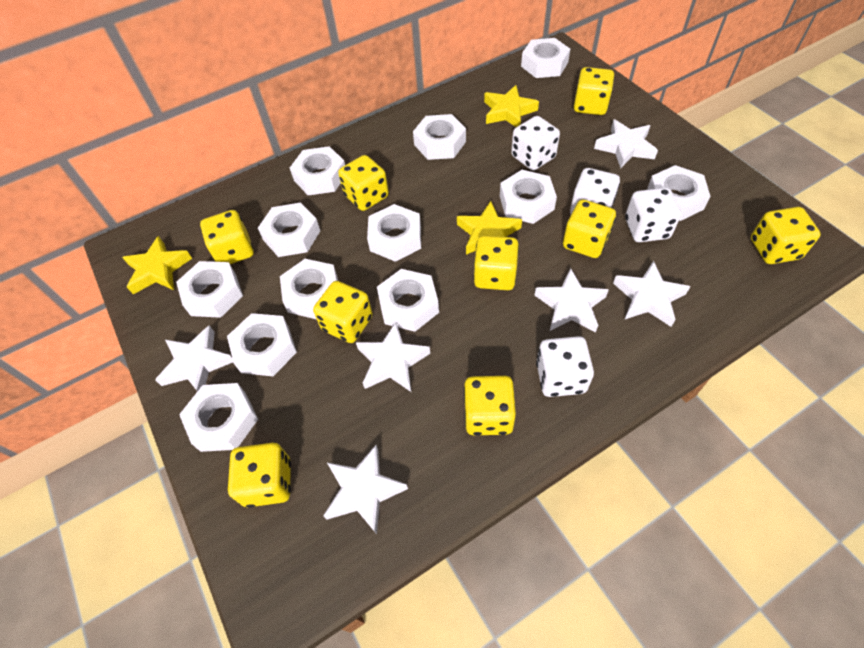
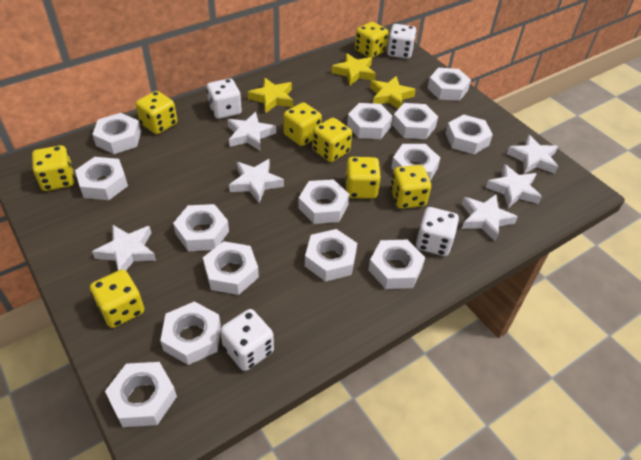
white nut: 12 -> 14
yellow dice: 9 -> 8

